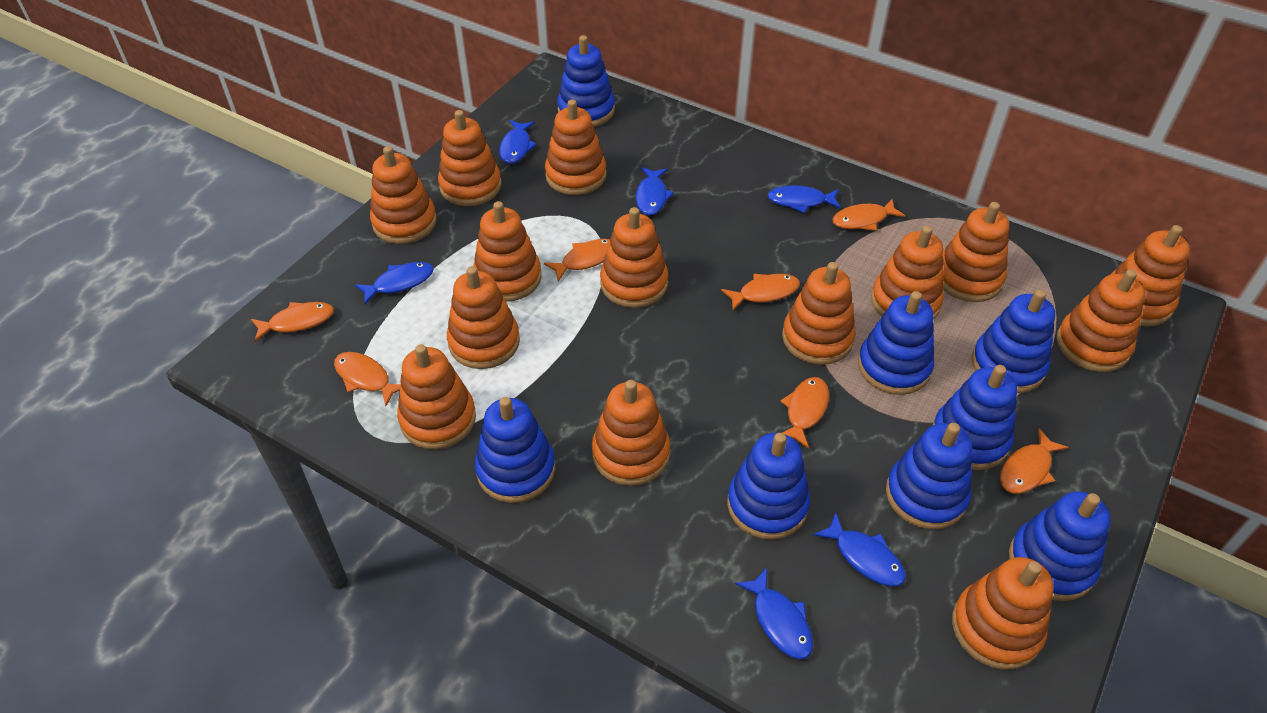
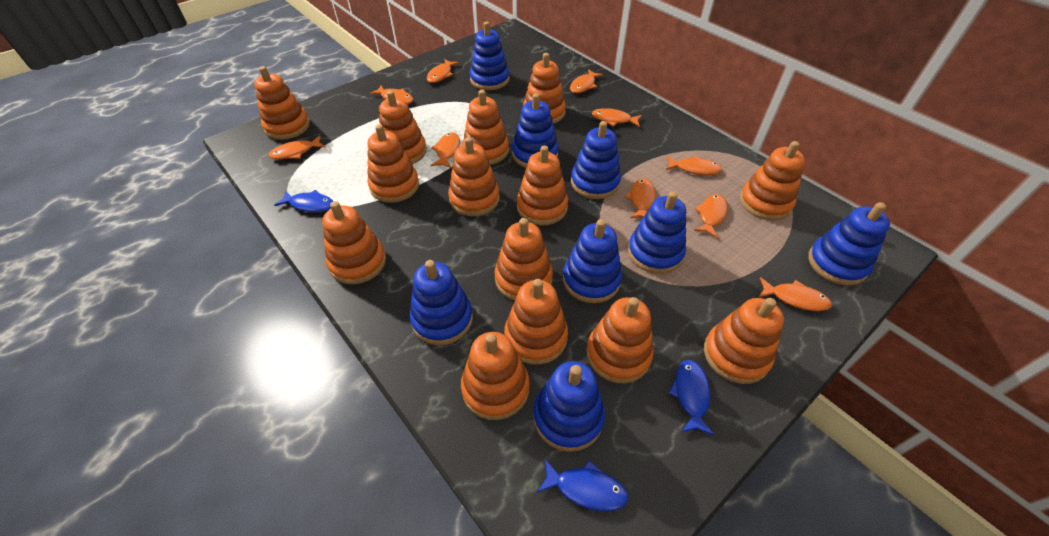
blue fish: 6 -> 3
orange fish: 7 -> 10

